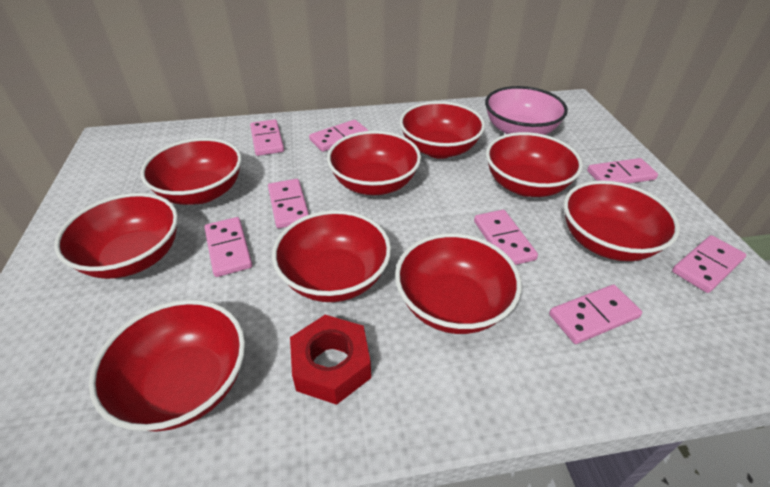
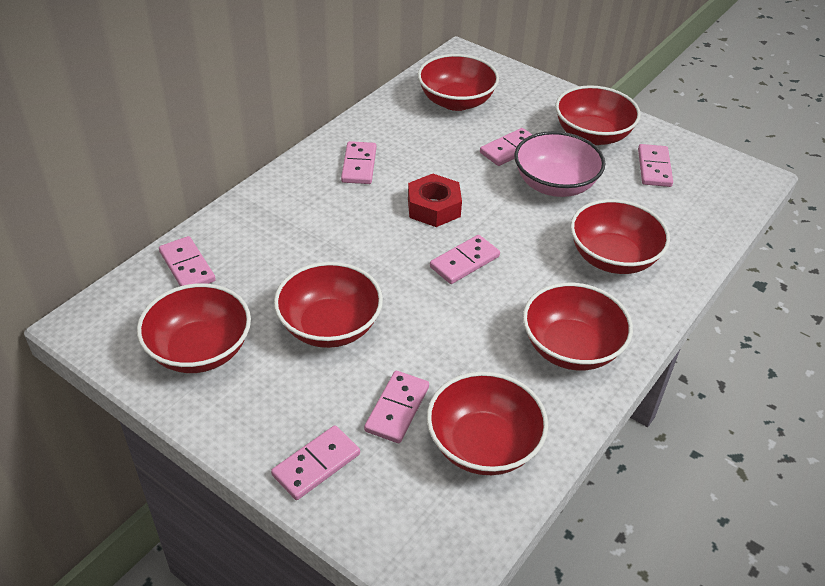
pink domino: 8 -> 7
red bowl: 9 -> 7

